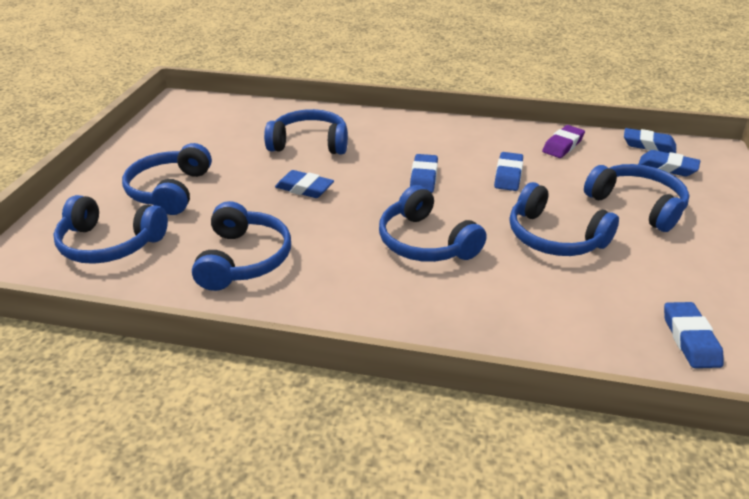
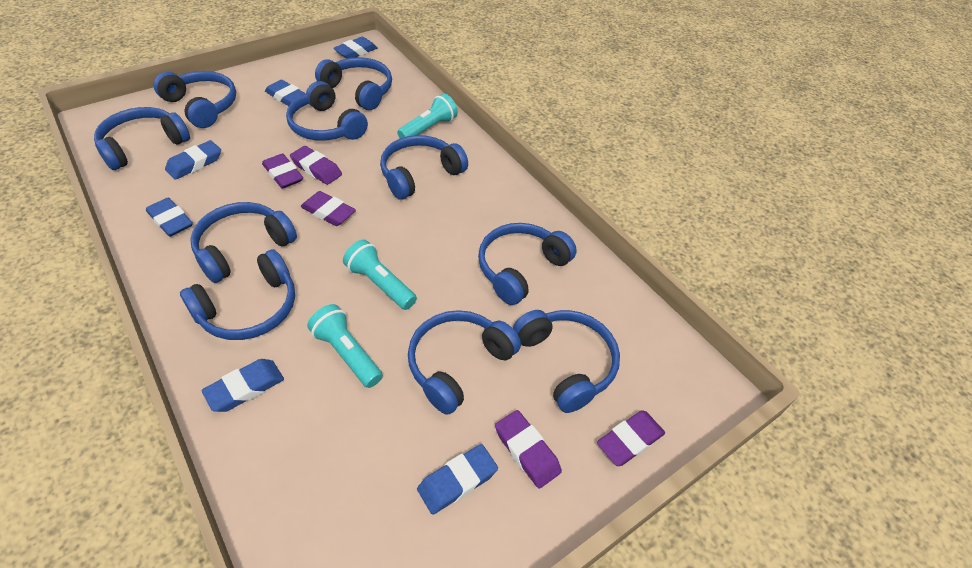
blue headphones: 7 -> 10
purple eraser: 1 -> 5
turquoise flashlight: 0 -> 3

